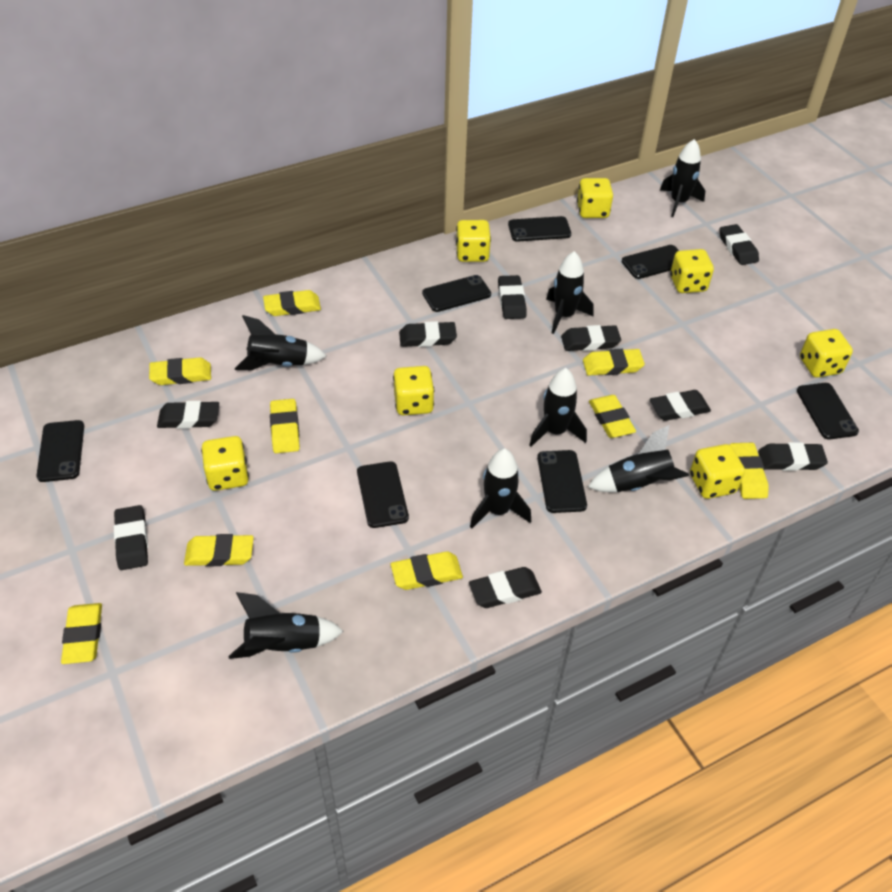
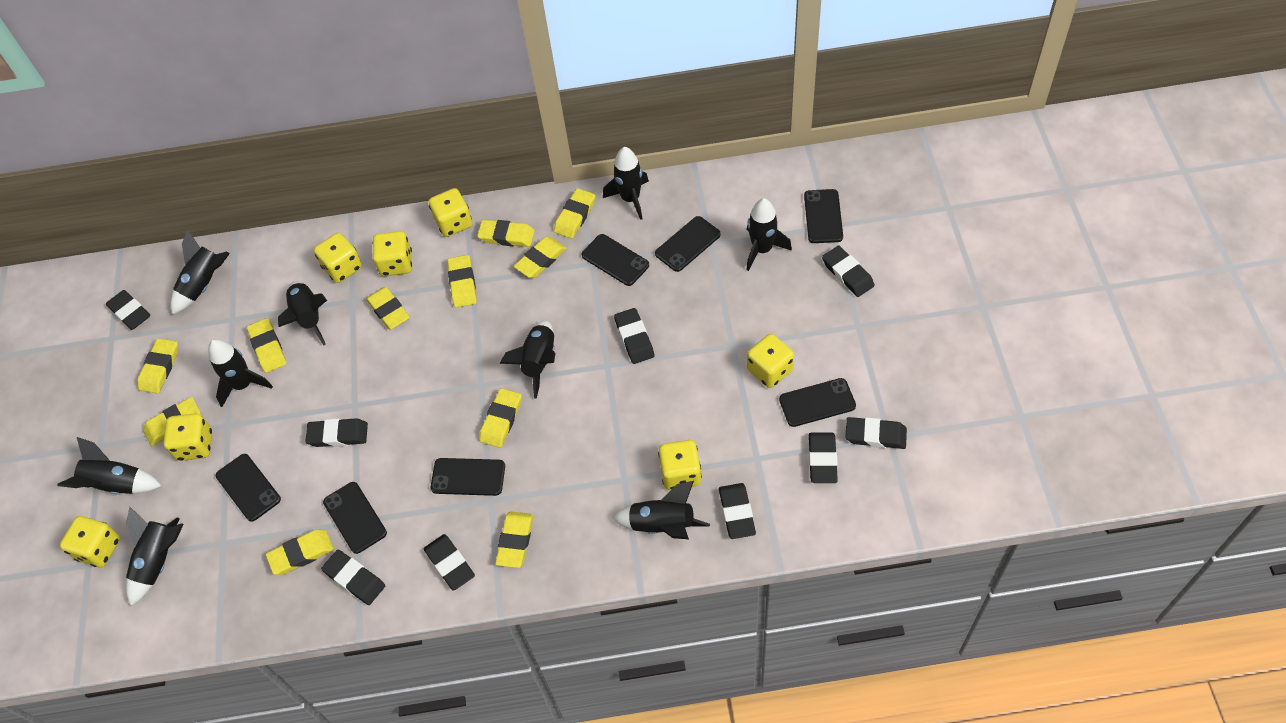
black rocket: 7 -> 9
yellow eraser: 9 -> 11

